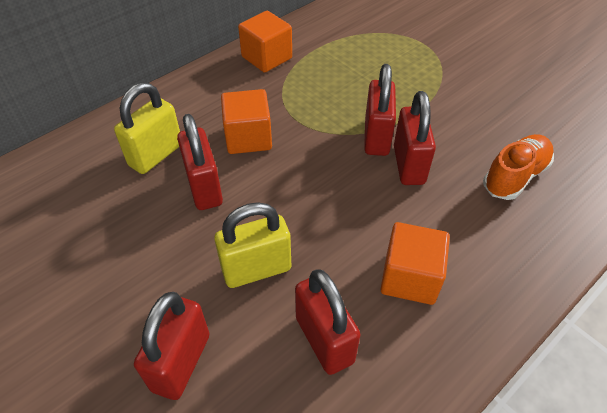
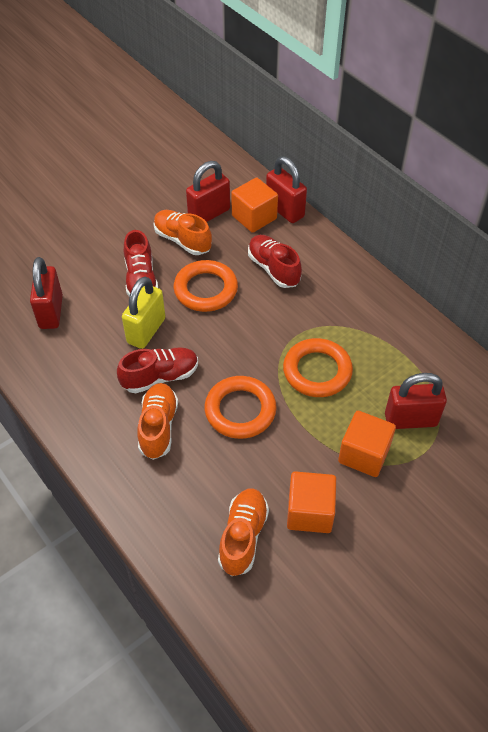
orange ring: 0 -> 3
orange shoe: 1 -> 3
red padlock: 5 -> 4
red shoe: 0 -> 3
yellow padlock: 2 -> 1

